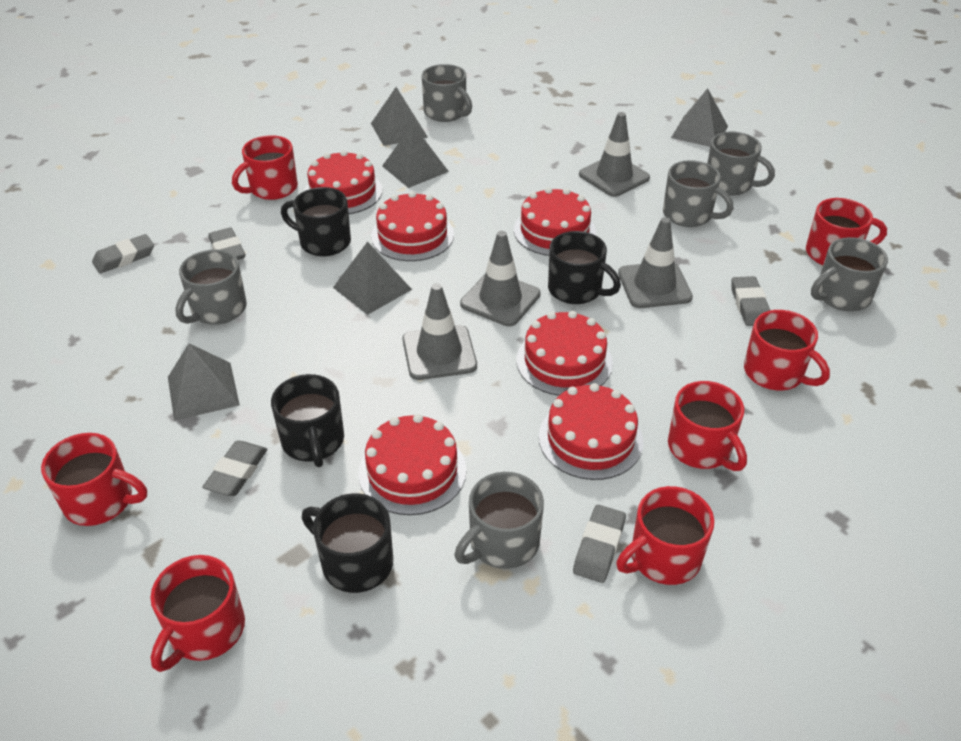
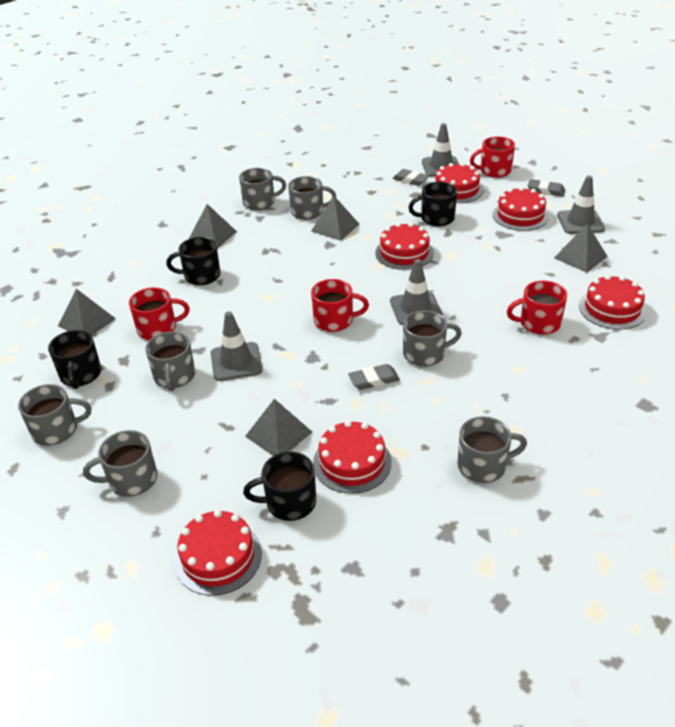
grey eraser: 5 -> 3
grey mug: 6 -> 7
red mug: 7 -> 4

